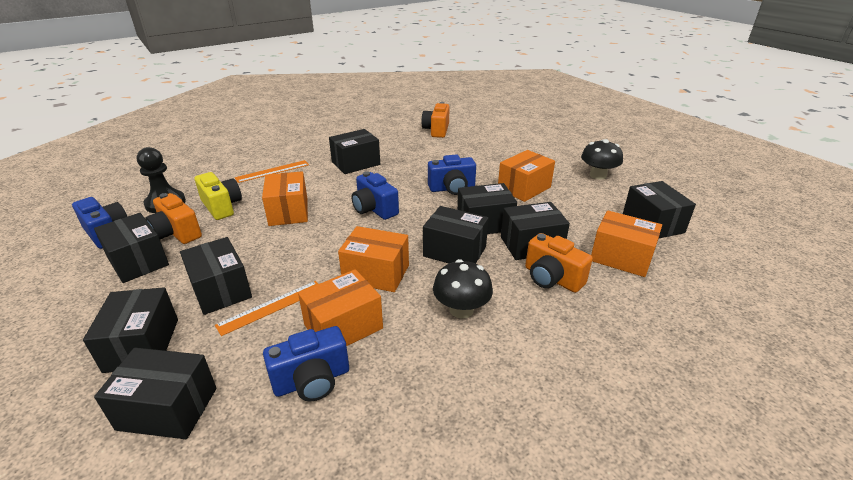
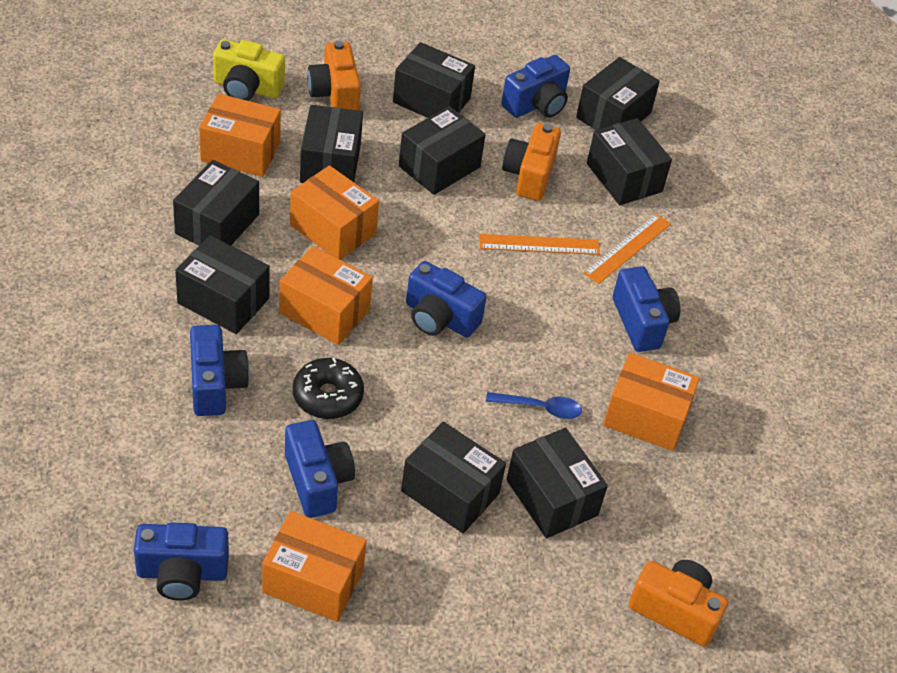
black donut: 0 -> 1
black mushroom: 2 -> 0
black pawn: 1 -> 0
blue camera: 4 -> 6
blue spoon: 0 -> 1

